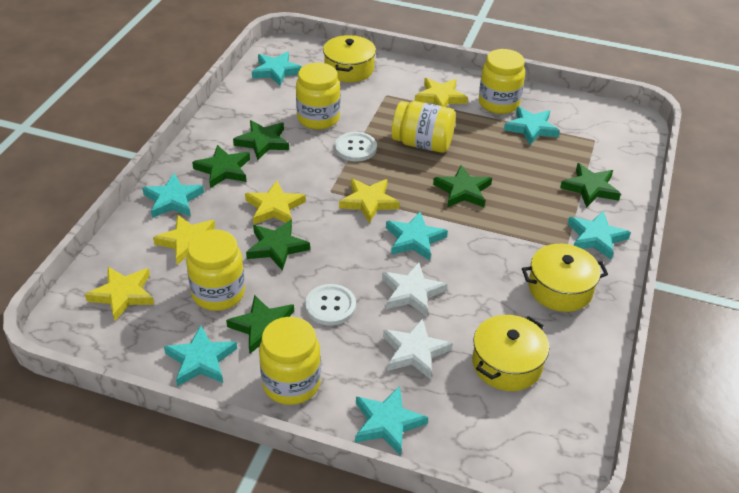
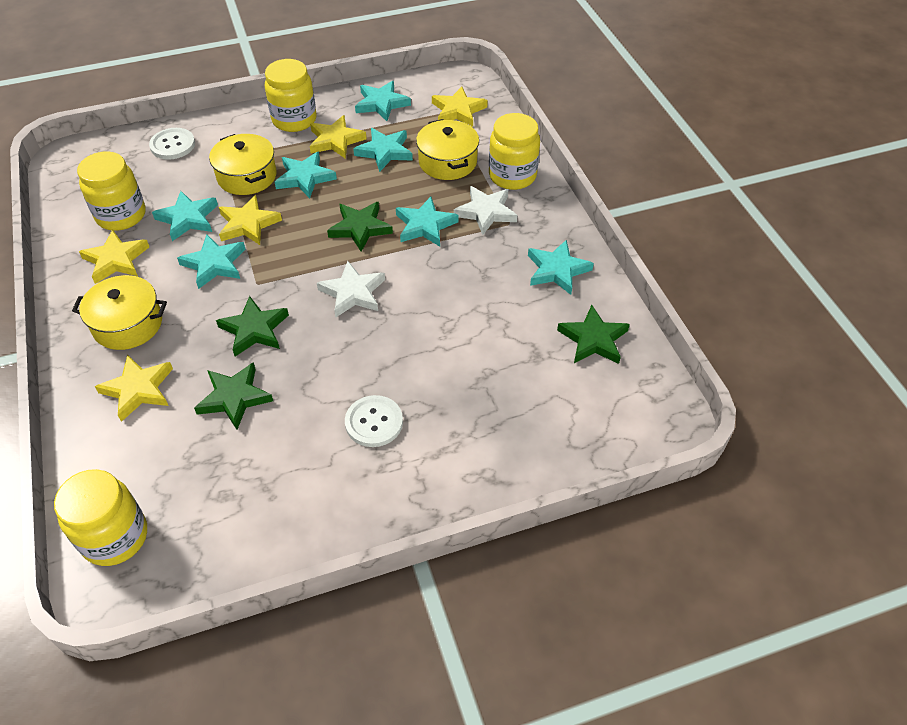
green star: 6 -> 4
yellow jar: 5 -> 4

